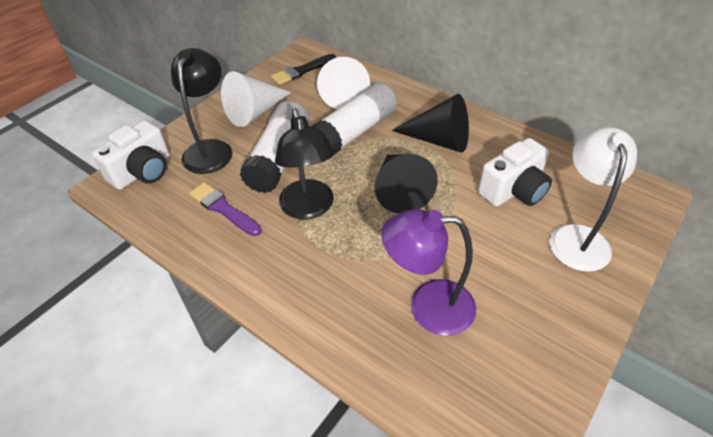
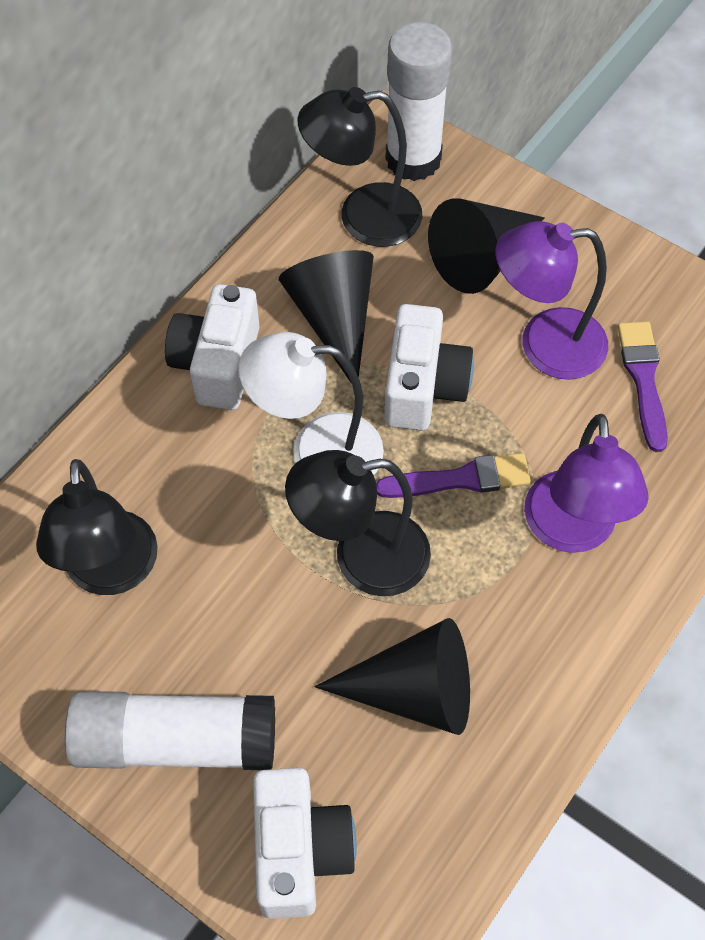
black brush: 1 -> 0
black cone: 2 -> 3
black lamp: 2 -> 3
purple brush: 1 -> 2
purple lamp: 1 -> 2
white camera: 2 -> 3
white cone: 2 -> 0

